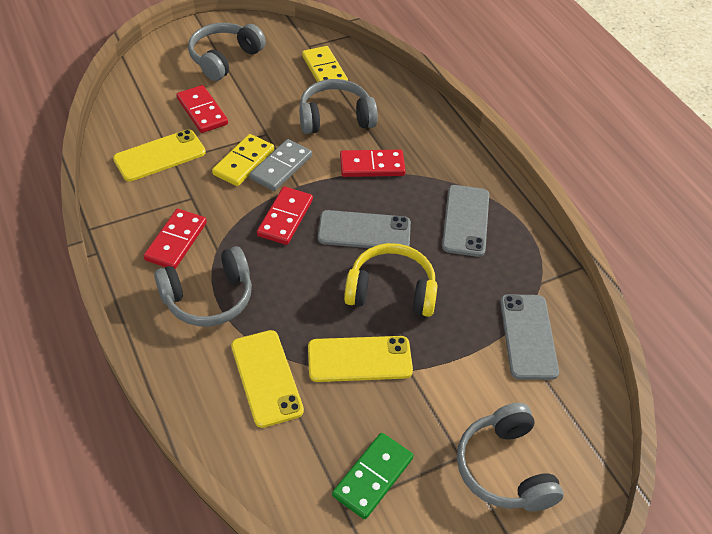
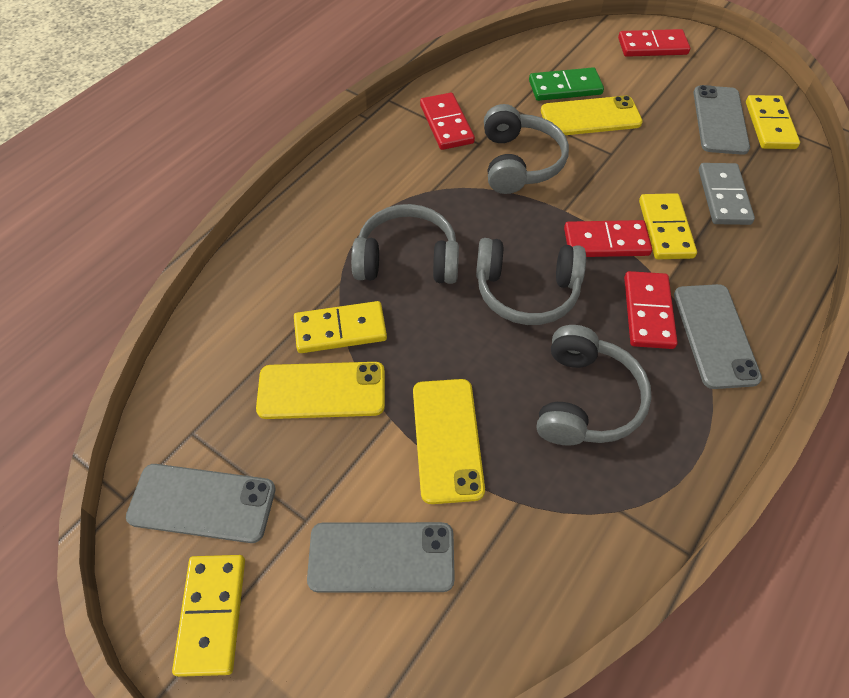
grey phone: 3 -> 4
yellow domino: 2 -> 4
yellow headphones: 1 -> 0

